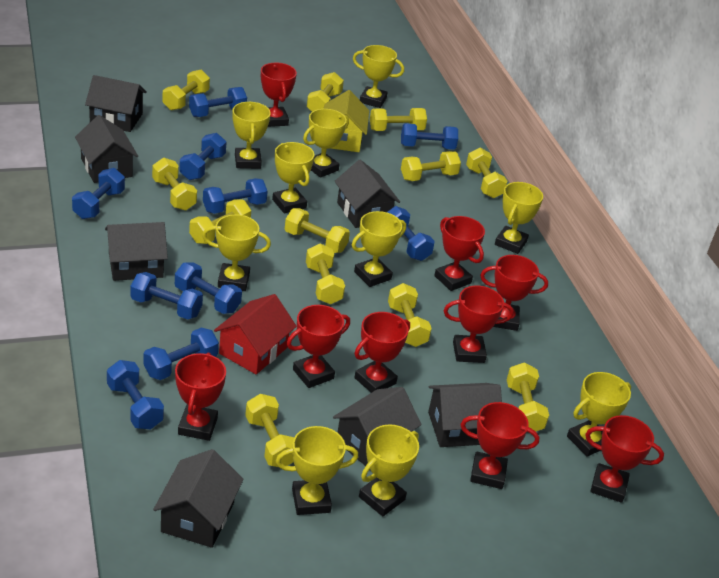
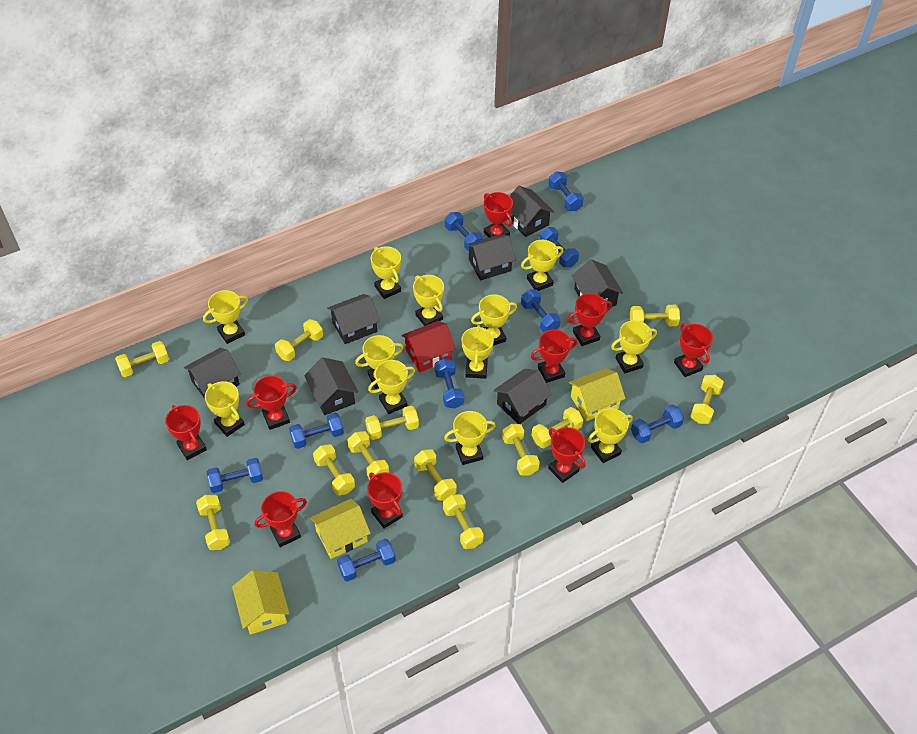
blue dumbbell: 10 -> 9
yellow house: 1 -> 3
yellow trophy: 10 -> 12

